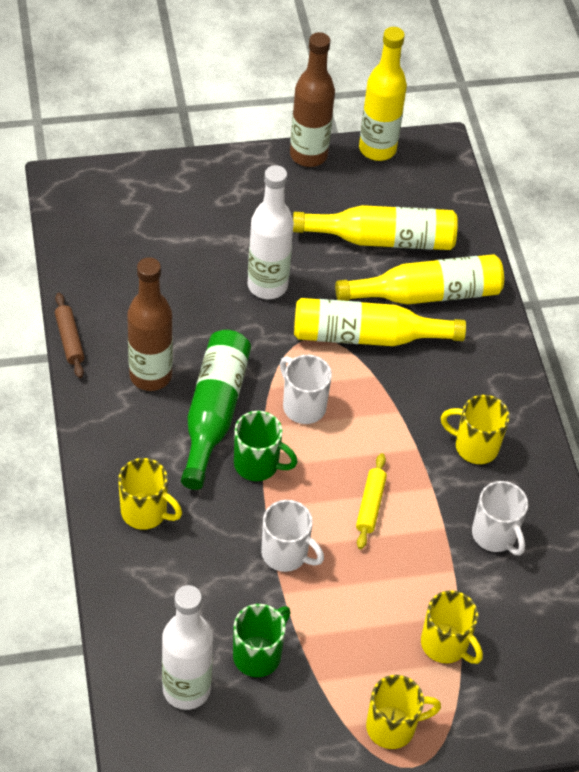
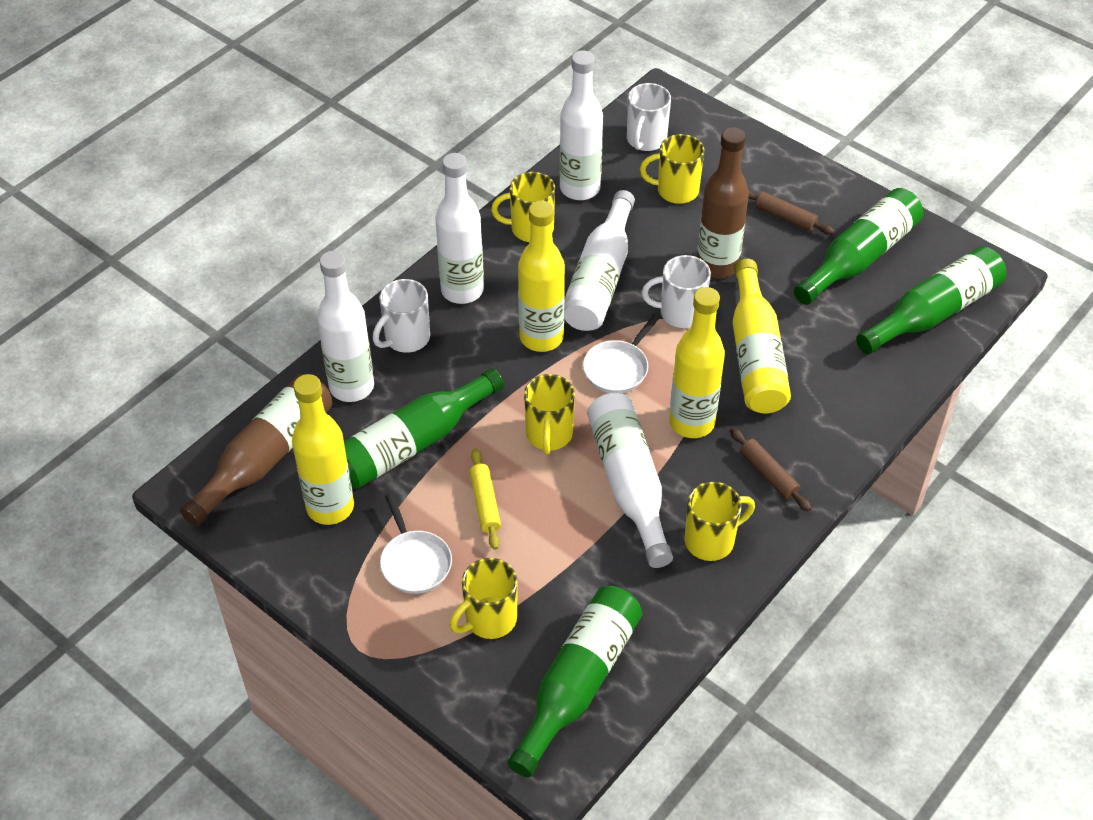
brown rolling pin: 1 -> 2
green bottle: 1 -> 4
green mug: 2 -> 0
white bottle: 2 -> 5
white pan: 0 -> 2
yellow mug: 4 -> 5

